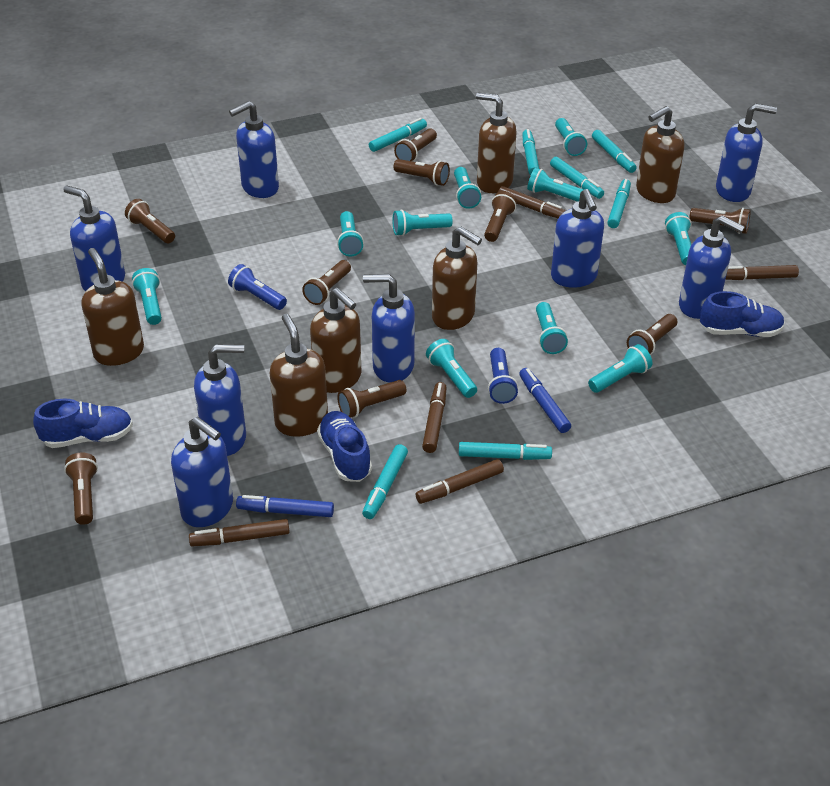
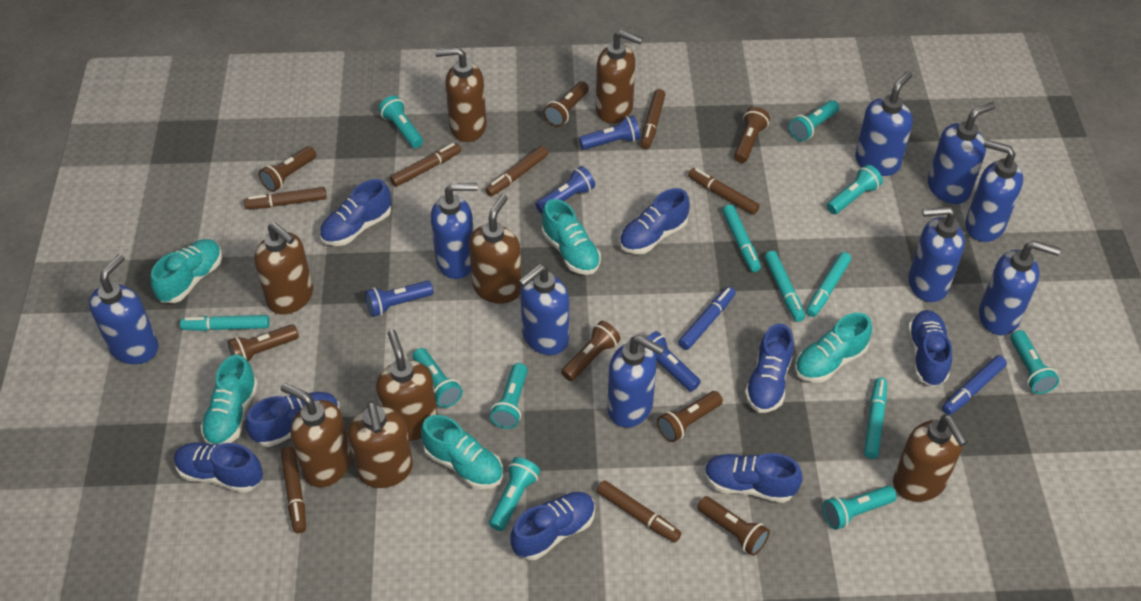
blue flashlight: 2 -> 4
blue shoe: 3 -> 8
blue soap dispenser: 8 -> 9
brown flashlight: 9 -> 7
brown marker: 5 -> 7
brown soap dispenser: 6 -> 8
turquoise flashlight: 10 -> 8
turquoise marker: 7 -> 5
turquoise shoe: 0 -> 5

